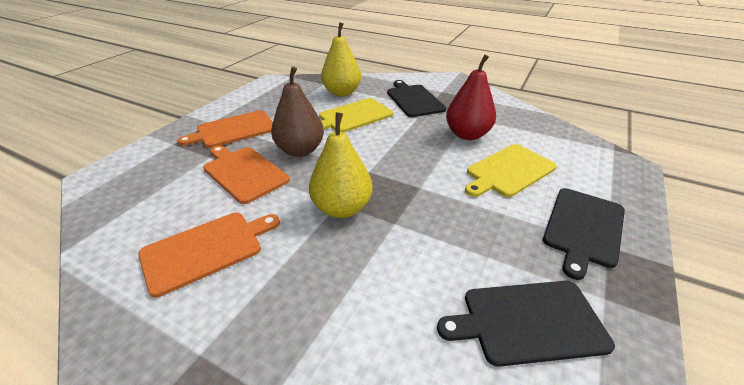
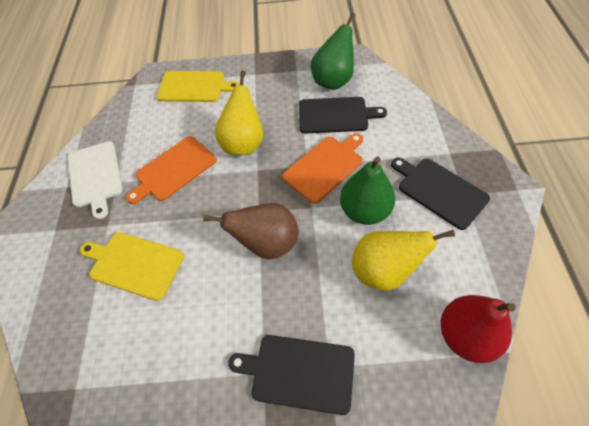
green pear: 0 -> 2
orange cutting board: 3 -> 2
white cutting board: 0 -> 1

